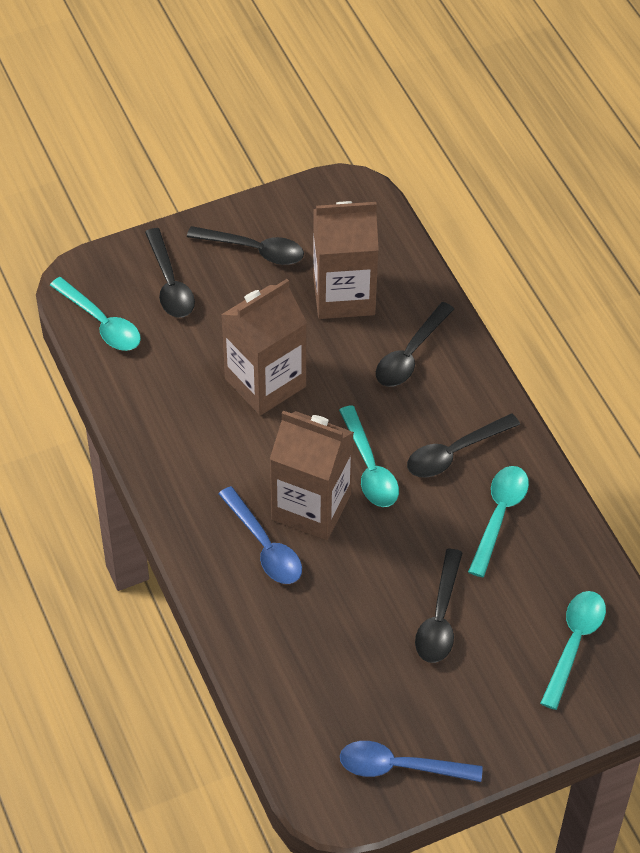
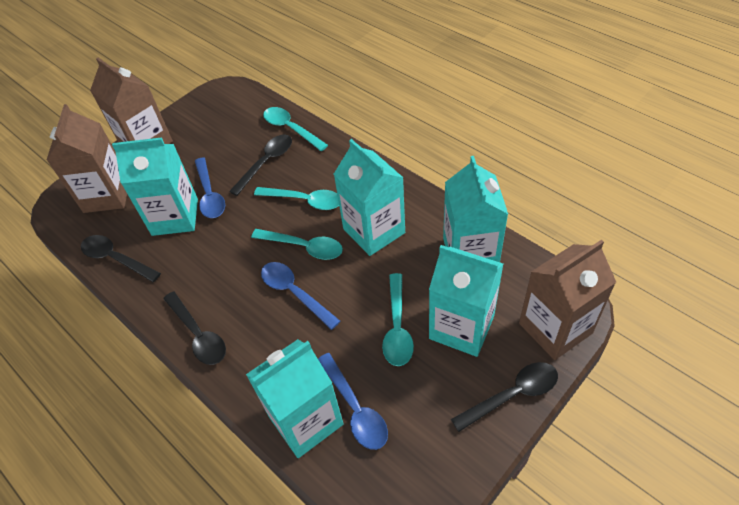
black spoon: 5 -> 4
blue spoon: 2 -> 3
turquoise carton: 0 -> 5

